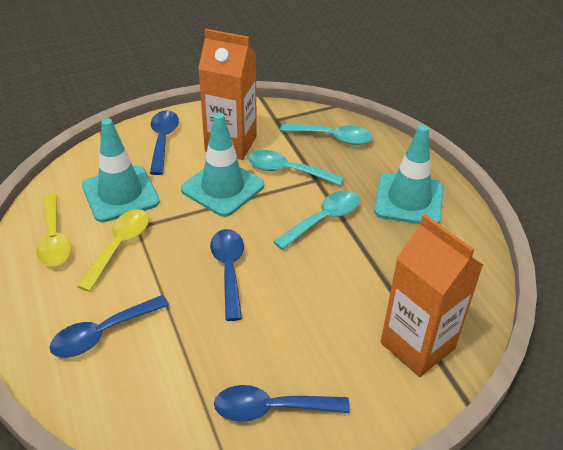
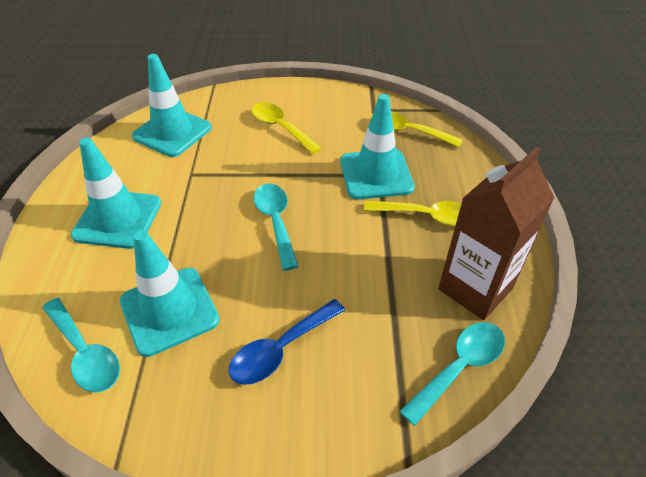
blue spoon: 4 -> 1
brown carton: 0 -> 1
orange carton: 2 -> 0
turquoise traffic cone: 3 -> 4
yellow spoon: 2 -> 3

